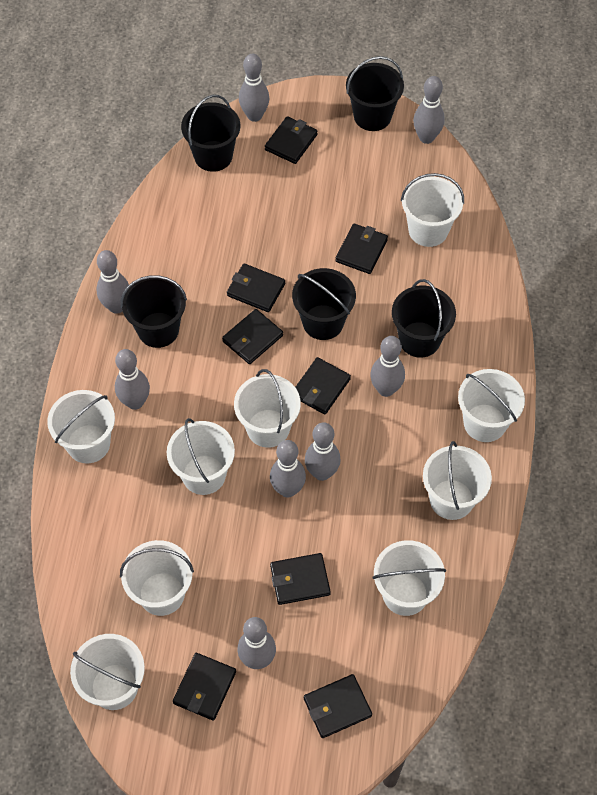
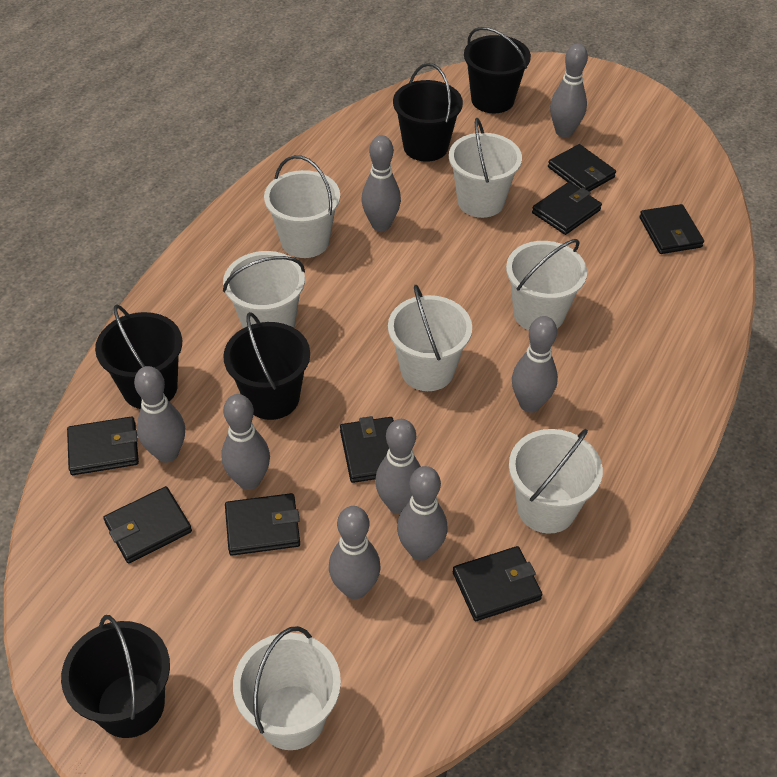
white bucket: 9 -> 7

